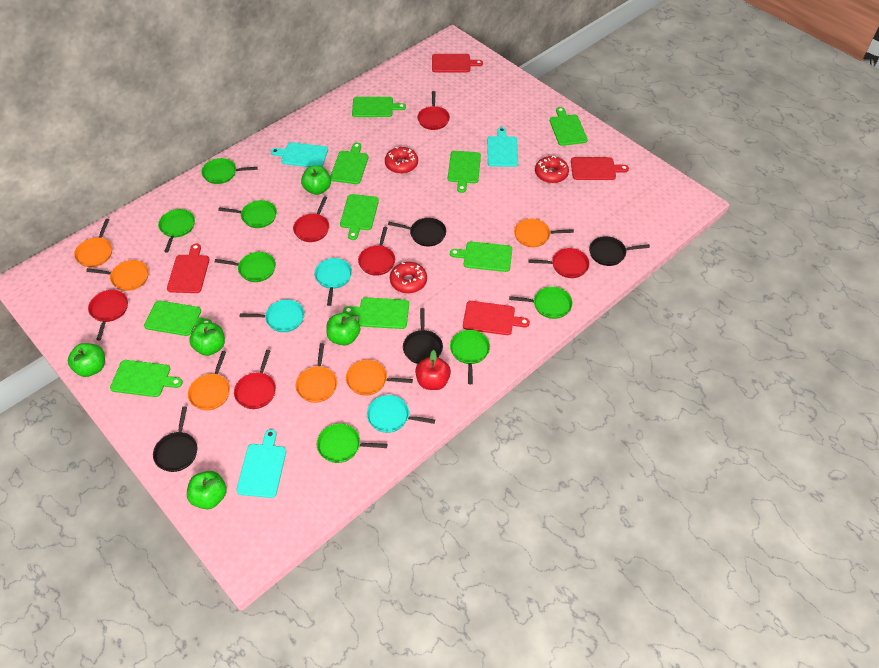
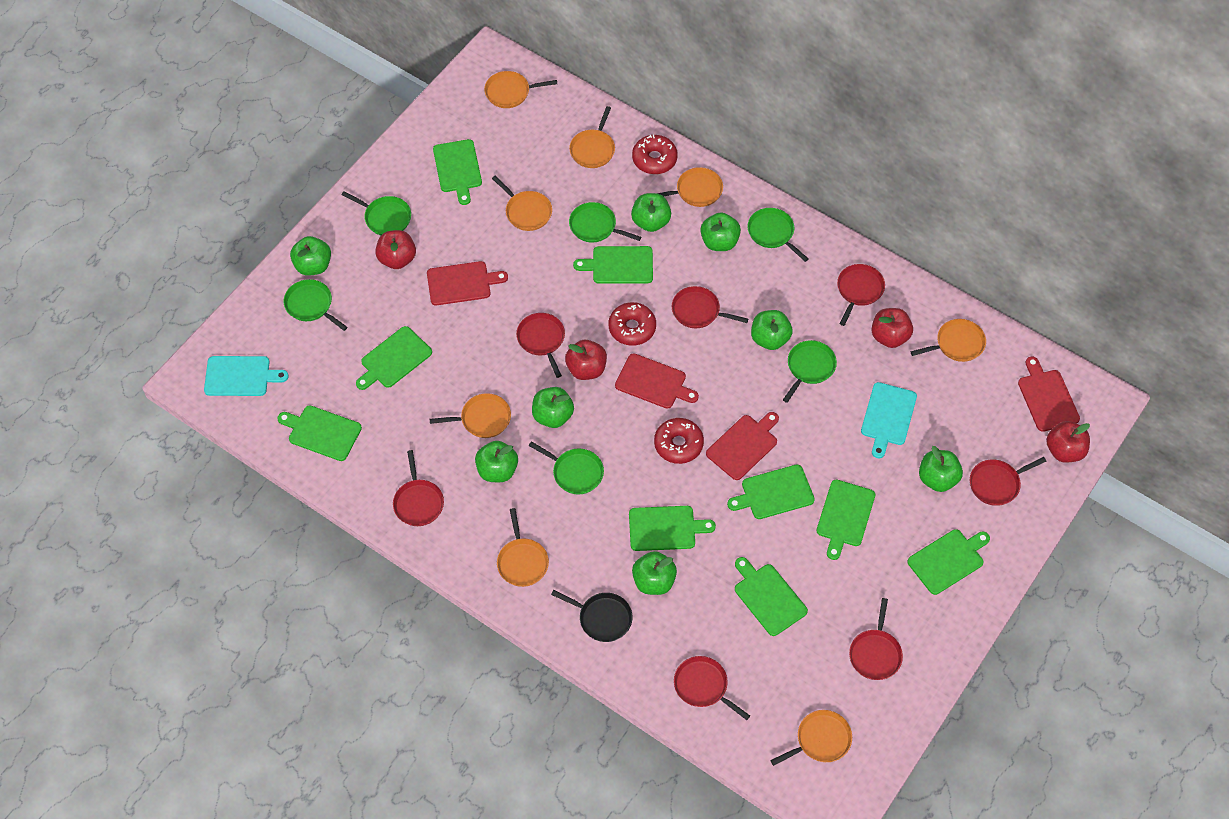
black pan: 4 -> 1
green apple: 5 -> 8
green pan: 7 -> 6
orange pan: 6 -> 8
red apple: 1 -> 4
red pan: 6 -> 7
turquoise cutting board: 3 -> 2
turquoise pan: 3 -> 0

